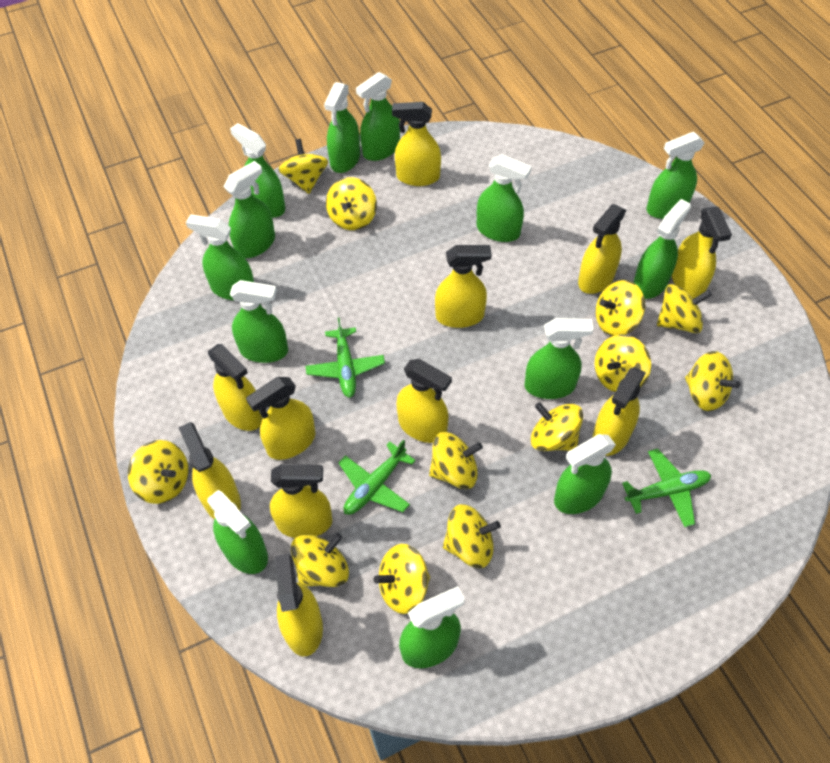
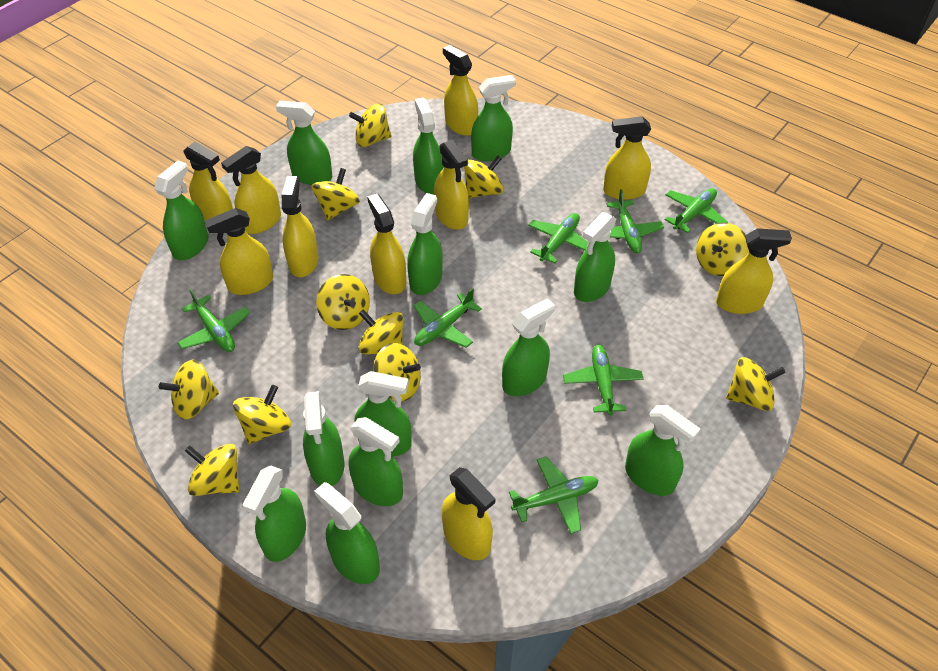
green plane: 3 -> 7
yellow spinning top: 12 -> 11
yellow spray bottle: 11 -> 10

